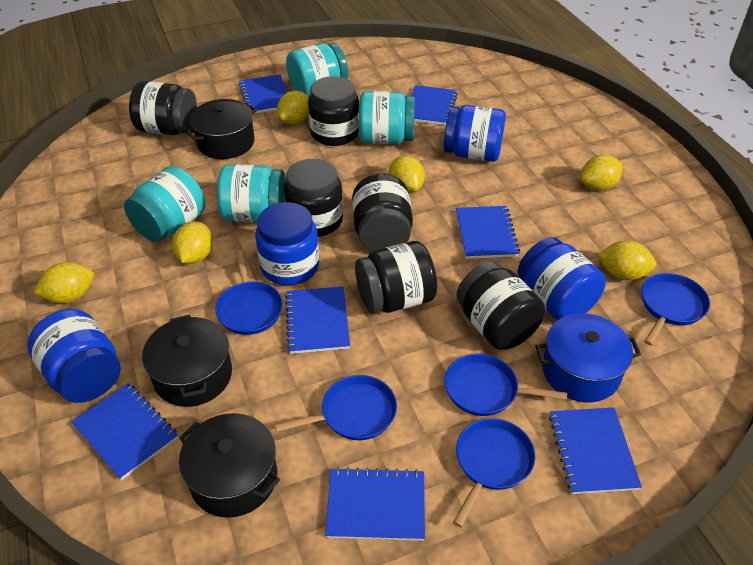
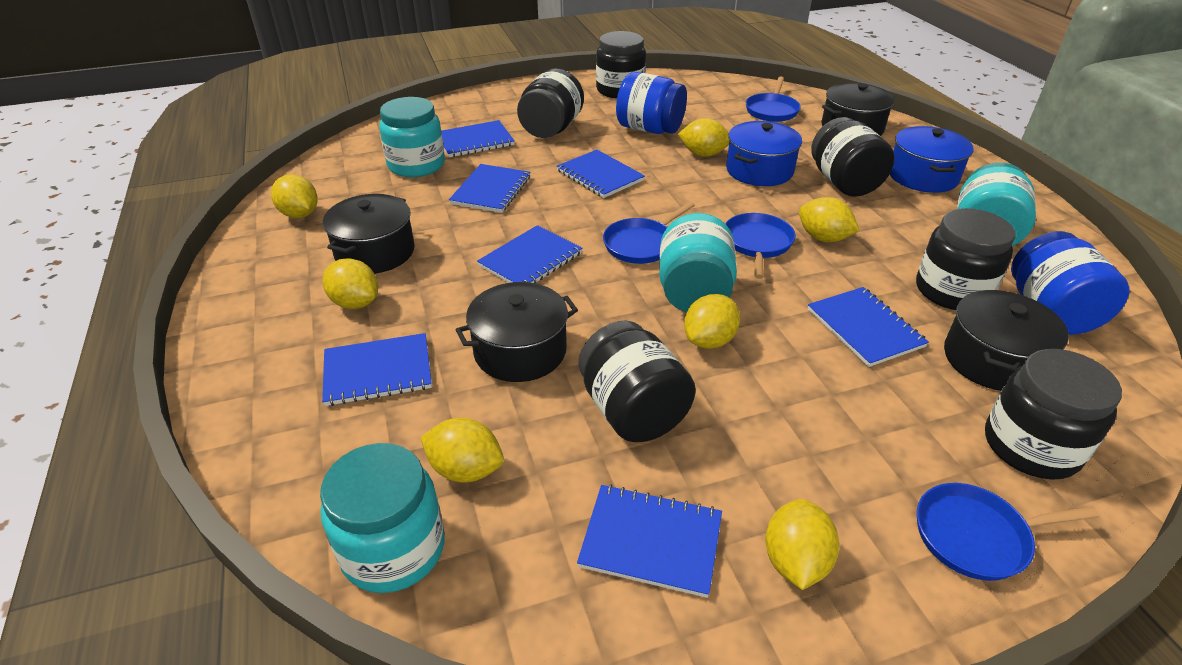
black pot: 3 -> 4
blue jar: 4 -> 2
blue pan: 5 -> 4
blue pot: 1 -> 2
yellow lemon: 6 -> 7

